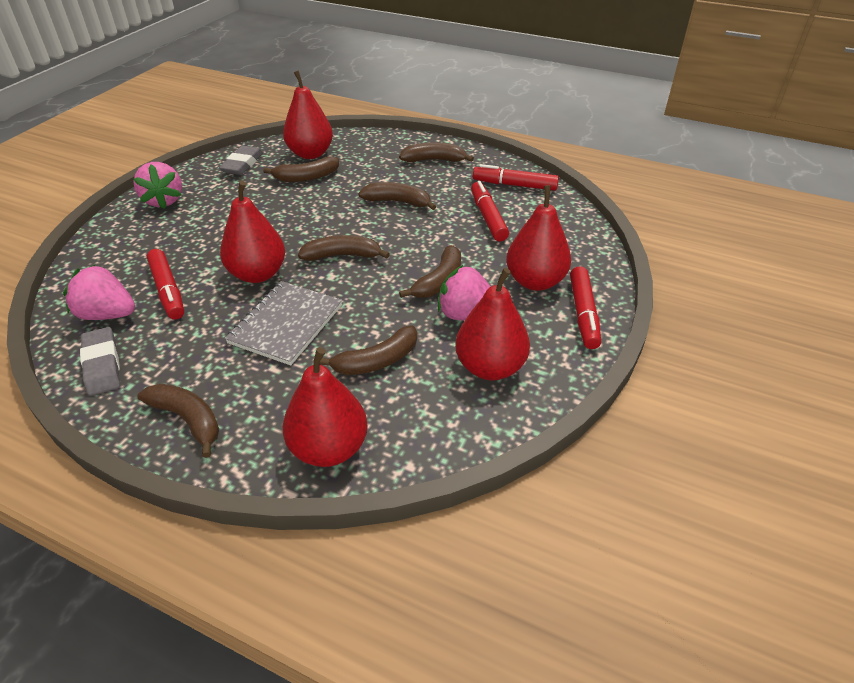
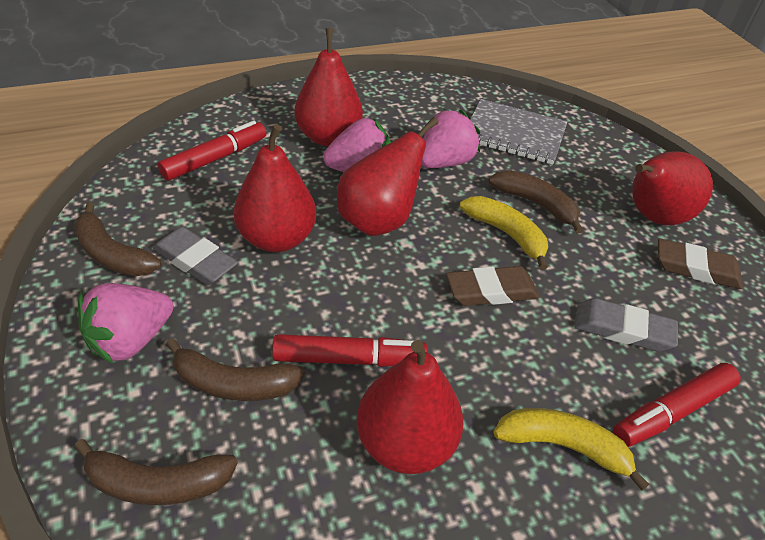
brown banana: 7 -> 4
brown eraser: 0 -> 2
red marker: 4 -> 3
yellow banana: 0 -> 2

